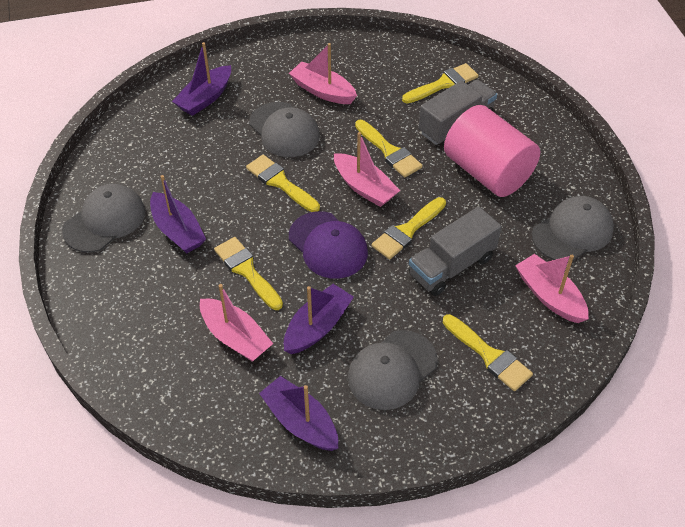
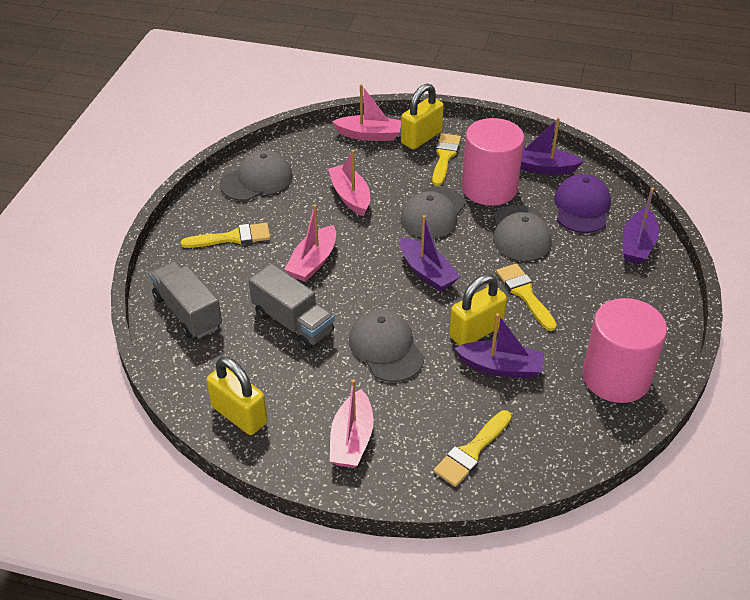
pink cylinder: 1 -> 2
yellow brush: 6 -> 4
yellow padlock: 0 -> 3

